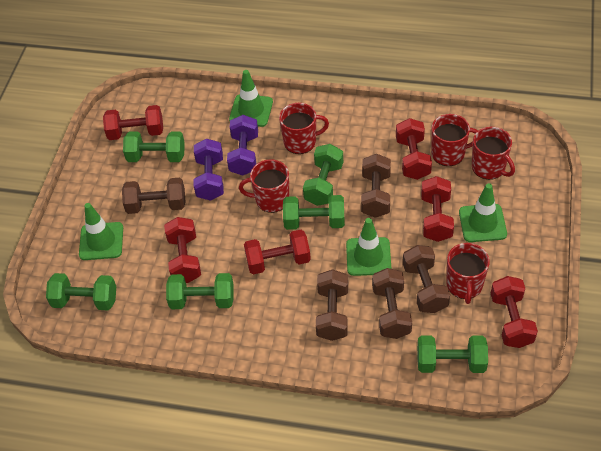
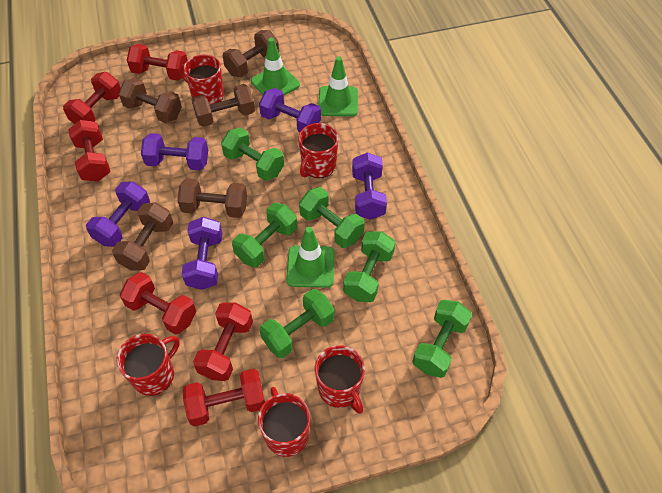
green traffic cone: 4 -> 3
purple dumbbell: 2 -> 5

